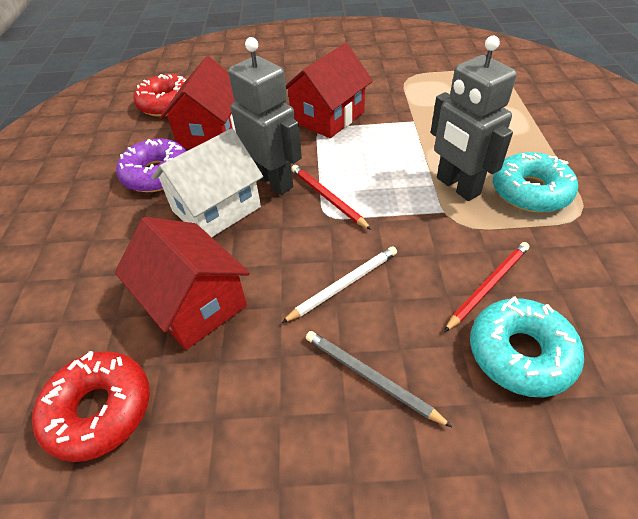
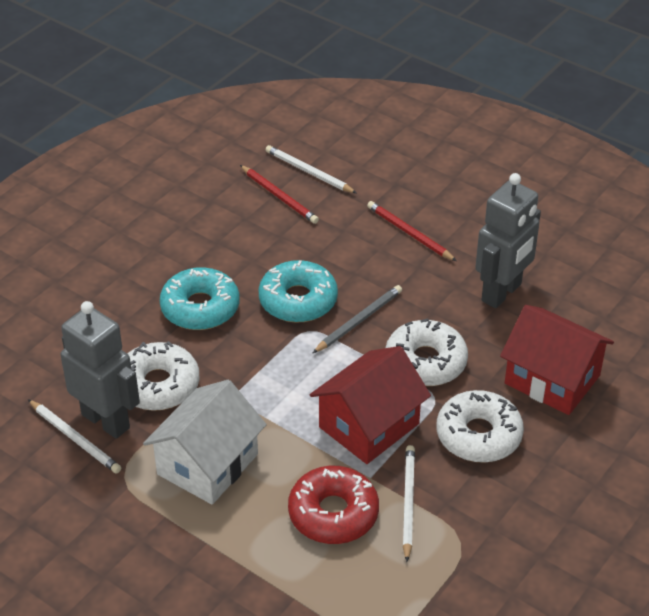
purple donut: 1 -> 0
red donut: 2 -> 1
red house: 3 -> 2
white donut: 0 -> 3
white pencil: 1 -> 3

